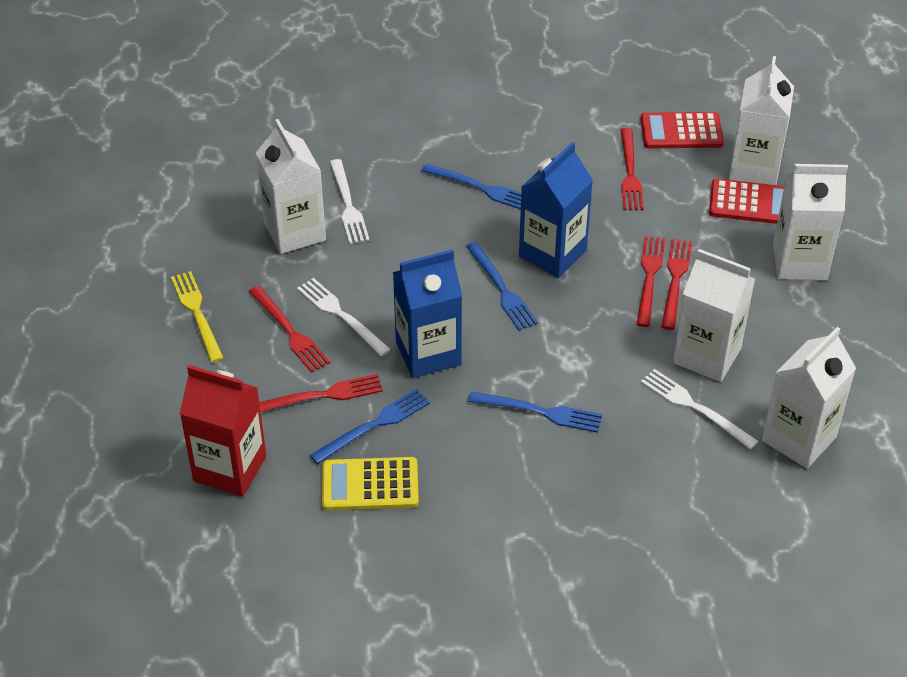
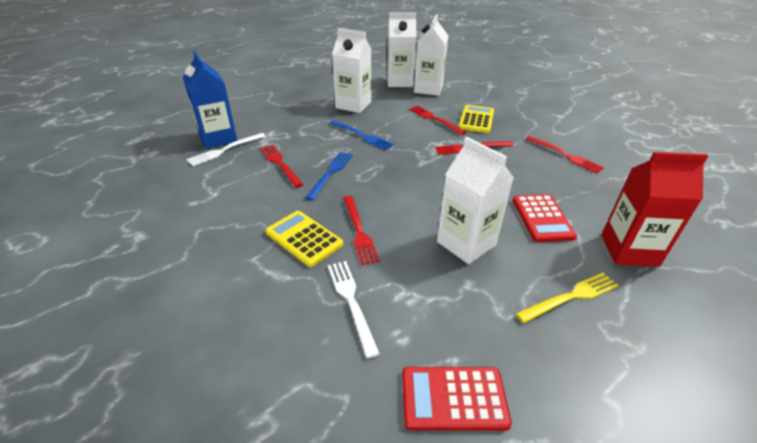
blue carton: 2 -> 1
blue fork: 4 -> 2
white carton: 5 -> 4
white fork: 3 -> 2
yellow calculator: 1 -> 2

